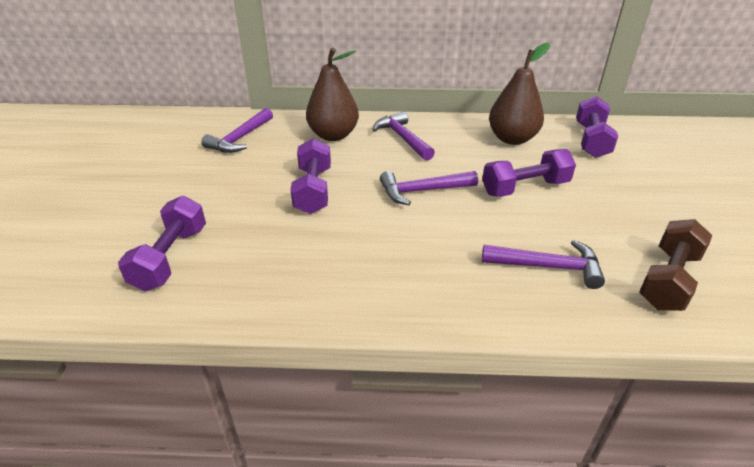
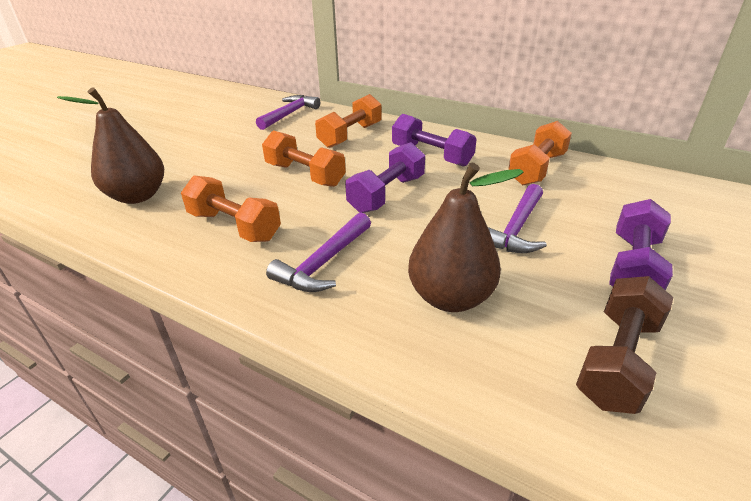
orange dumbbell: 0 -> 4
purple dumbbell: 4 -> 3
purple hammer: 4 -> 3

